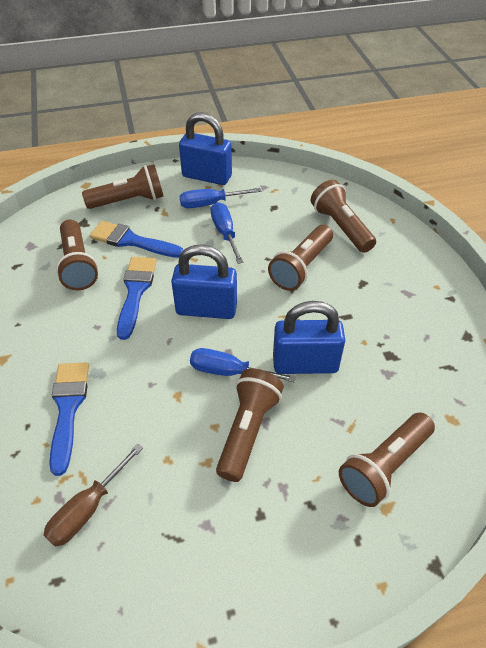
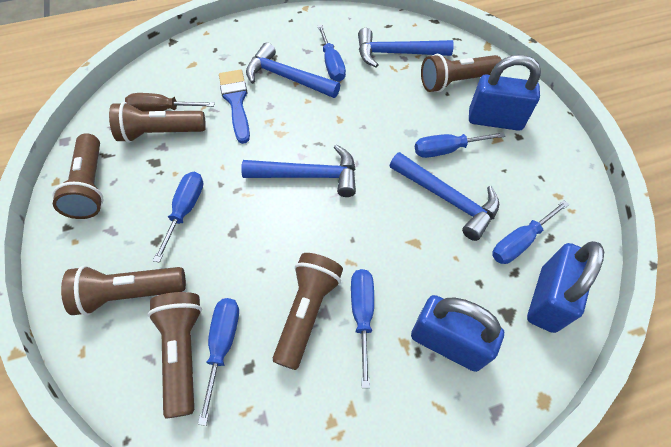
blue brush: 3 -> 1
blue hammer: 0 -> 4
blue screwdriver: 3 -> 6

